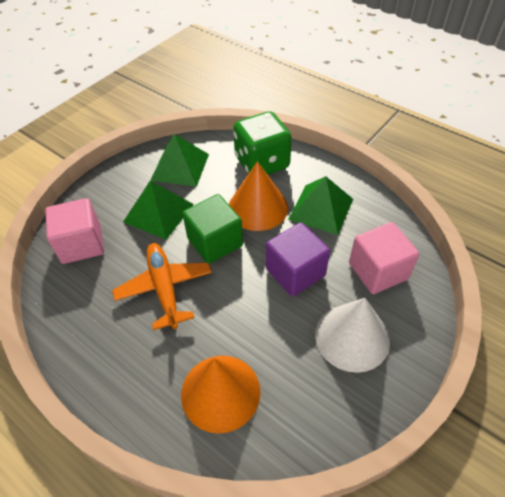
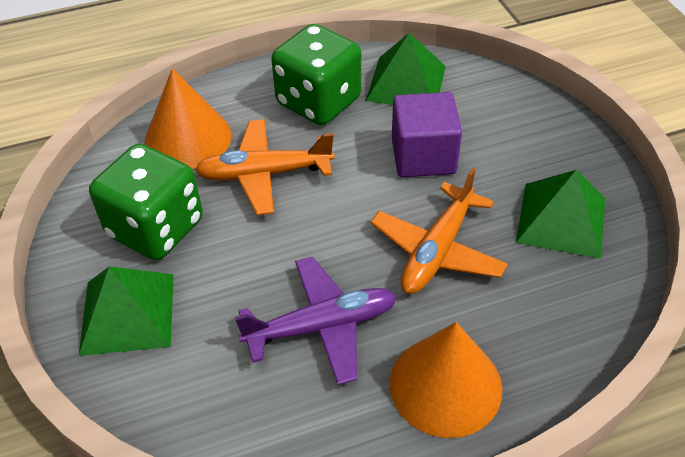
green cube: 1 -> 0
green dice: 1 -> 2
orange plane: 1 -> 2
pink cube: 2 -> 0
purple plane: 0 -> 1
white cone: 1 -> 0

